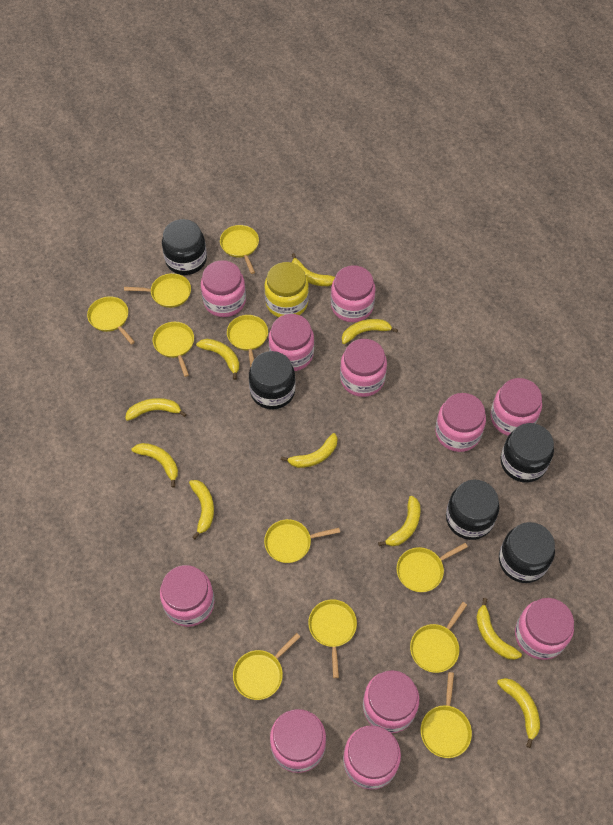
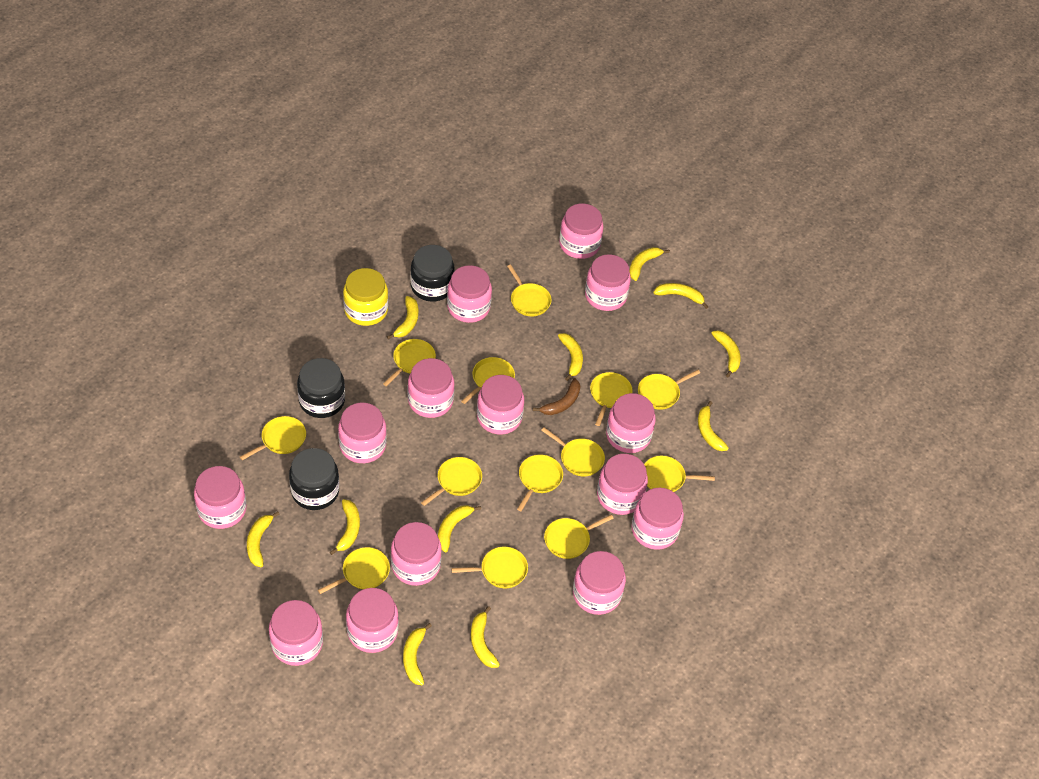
black jar: 5 -> 3
brown banana: 0 -> 1
pink jar: 11 -> 14
yellow banana: 10 -> 11
yellow pan: 11 -> 13

